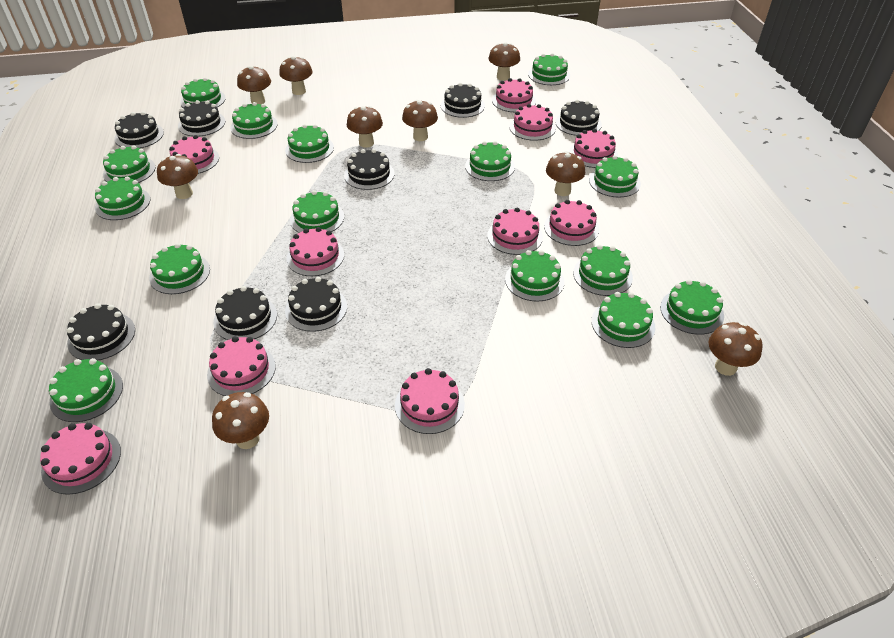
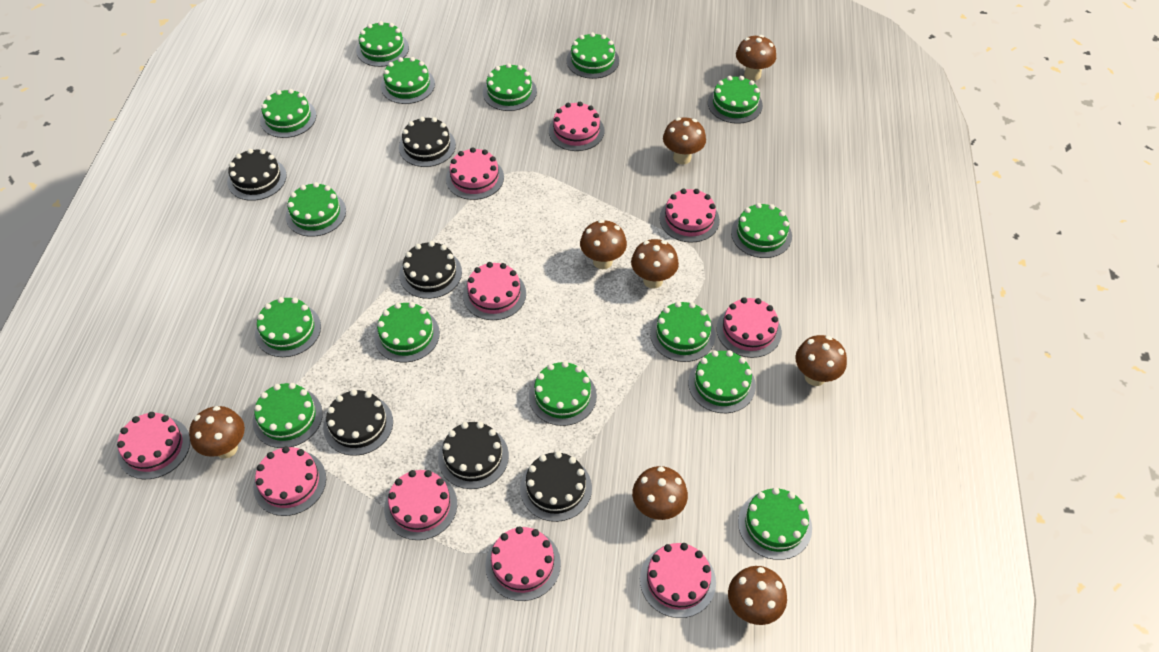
black cake: 8 -> 6
brown mushroom: 9 -> 8

